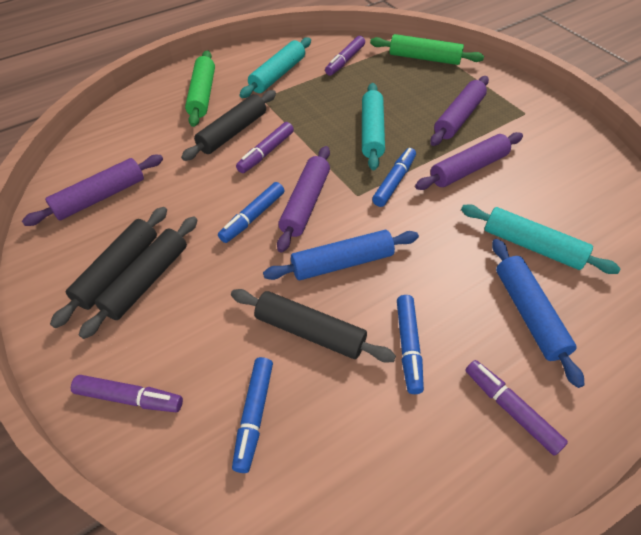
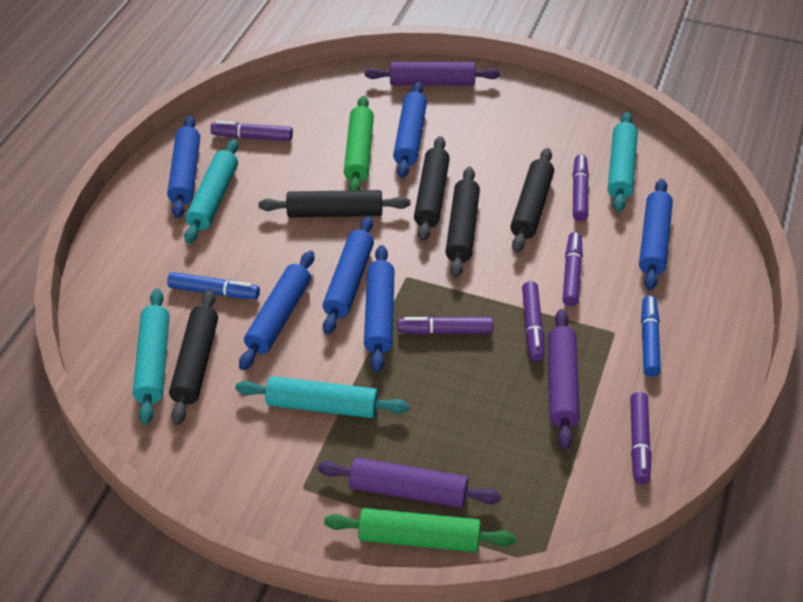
black rolling pin: 4 -> 5
blue marker: 4 -> 2
blue rolling pin: 2 -> 6
purple marker: 4 -> 6
purple rolling pin: 4 -> 3
turquoise rolling pin: 3 -> 4

